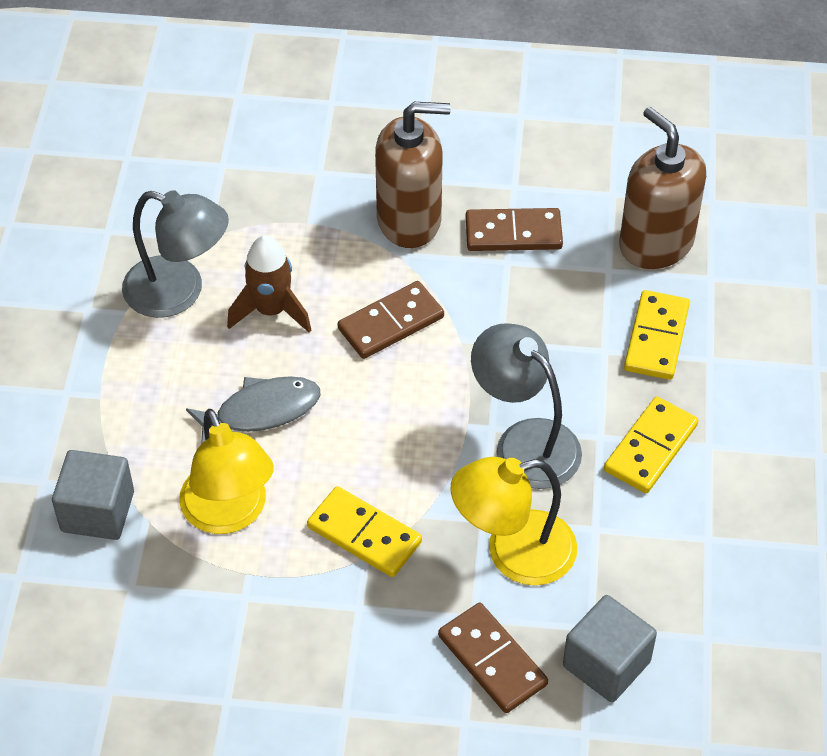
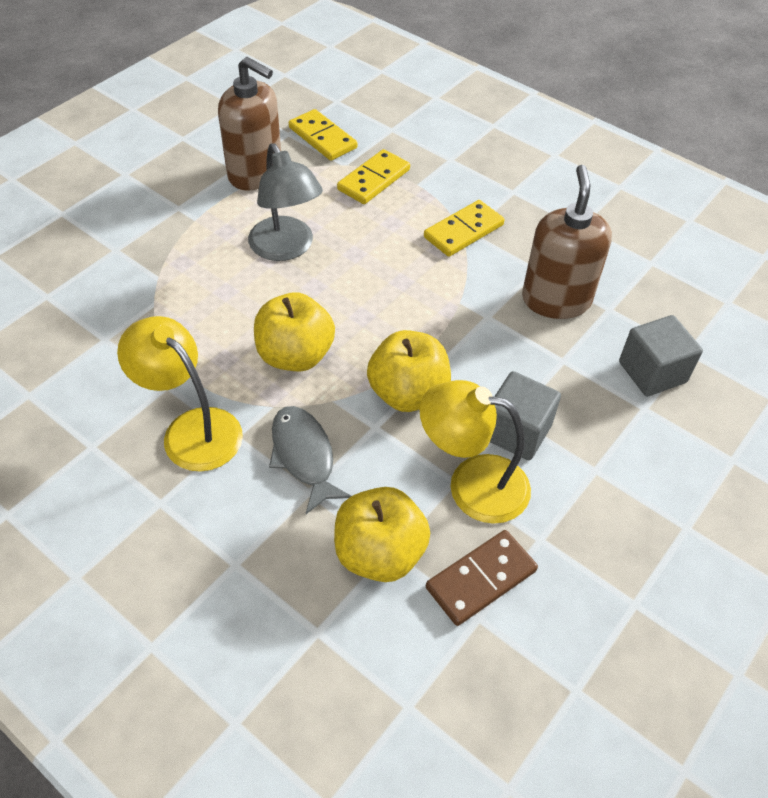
brown domino: 3 -> 1
brown rocket: 1 -> 0
grey lamp: 2 -> 1
yellow apple: 0 -> 3

